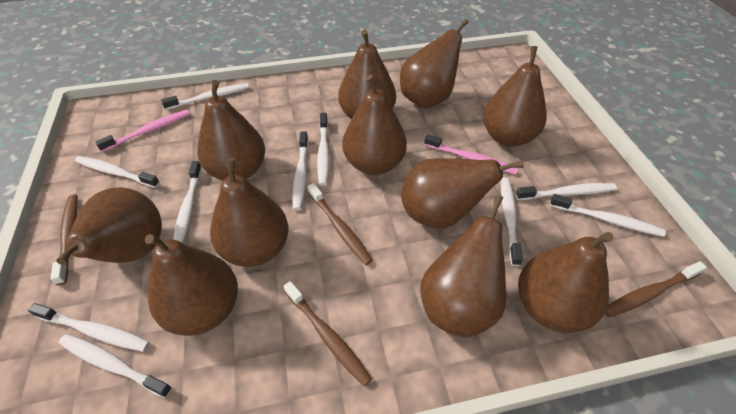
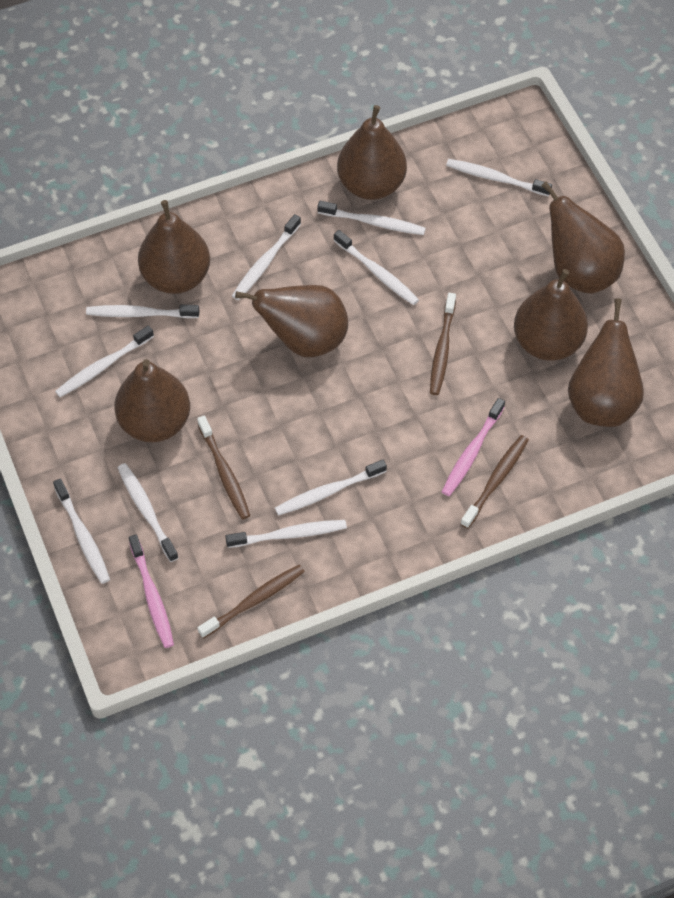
brown pear: 11 -> 7

